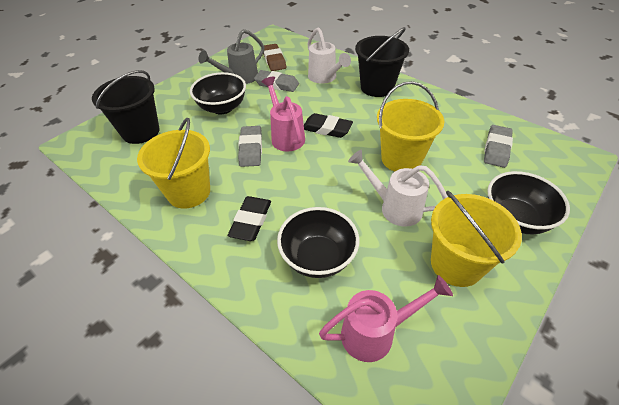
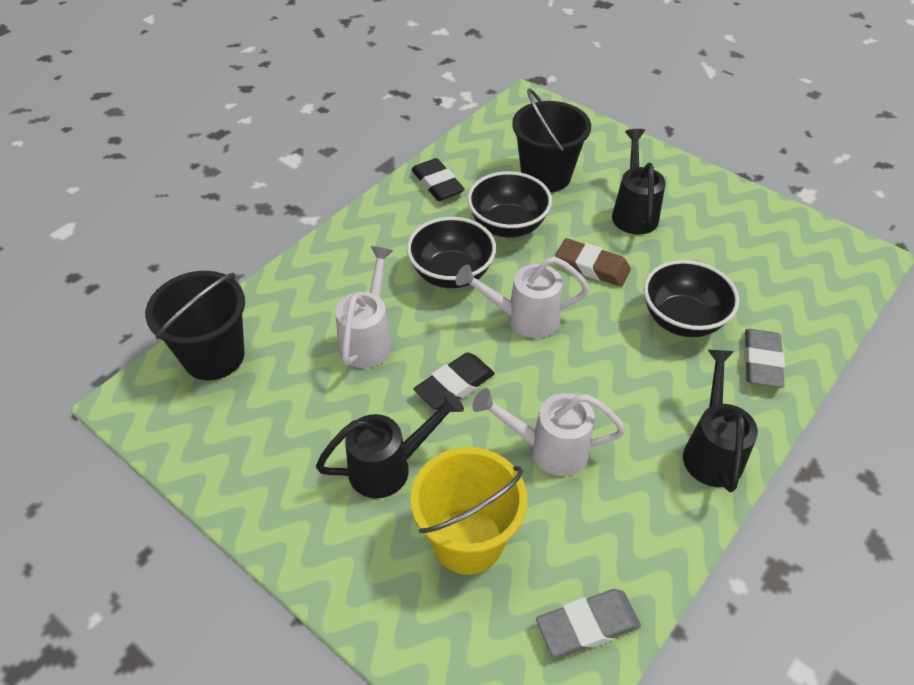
black watering can: 0 -> 3
grey eraser: 3 -> 2
grey watering can: 1 -> 0
pink watering can: 2 -> 0
white watering can: 2 -> 3
yellow bucket: 3 -> 1

